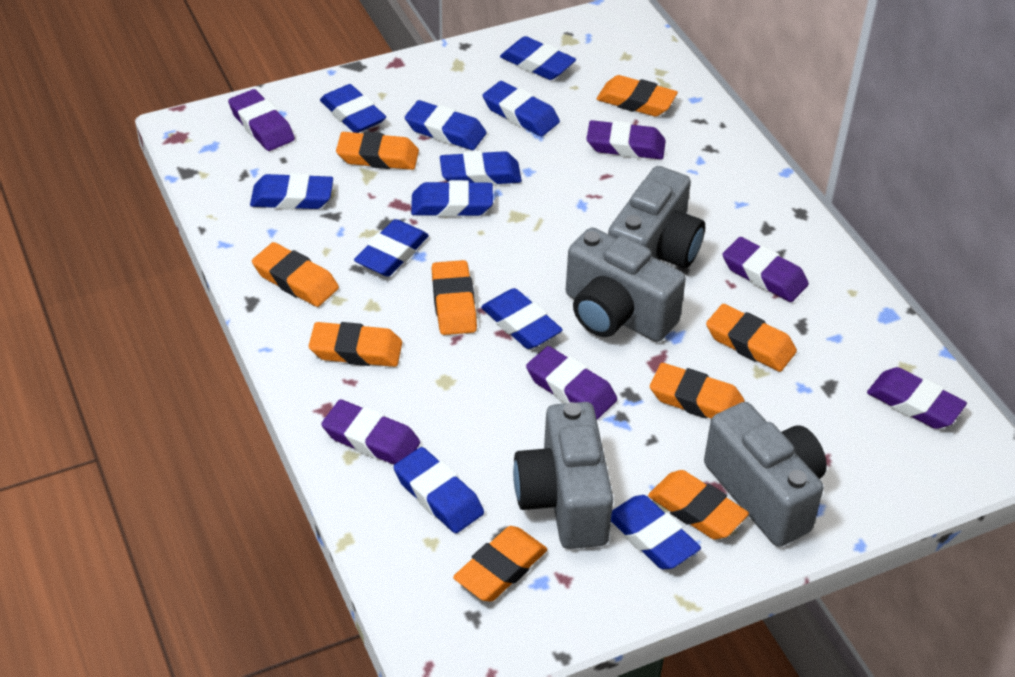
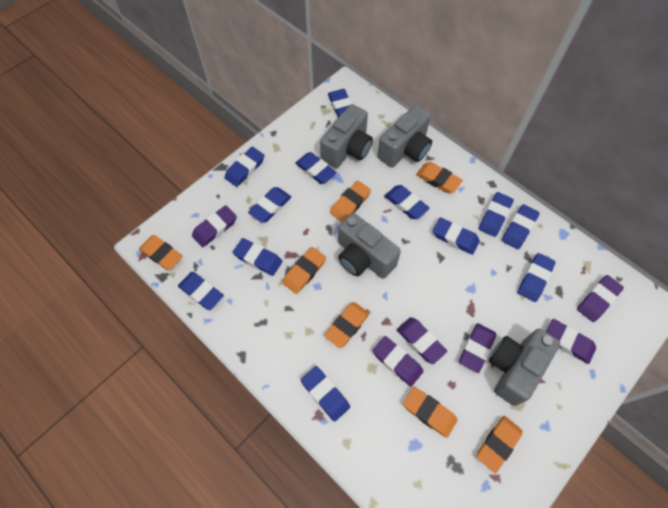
blue eraser: 11 -> 12
orange eraser: 9 -> 7

